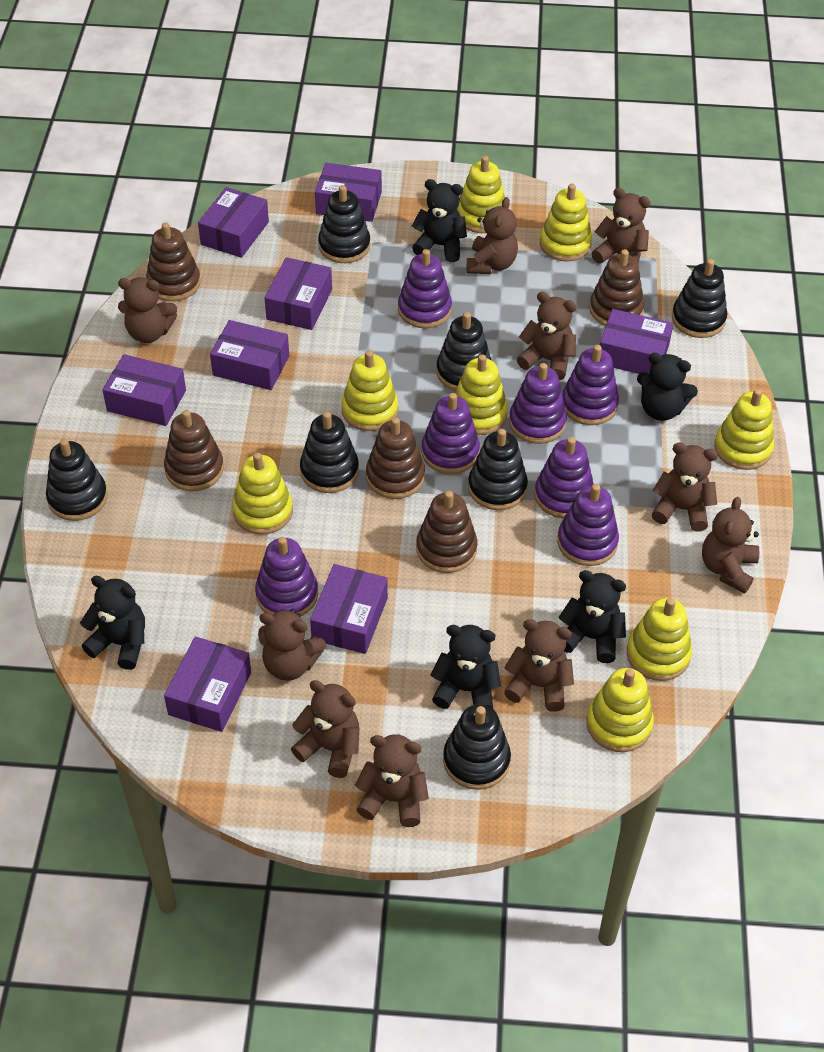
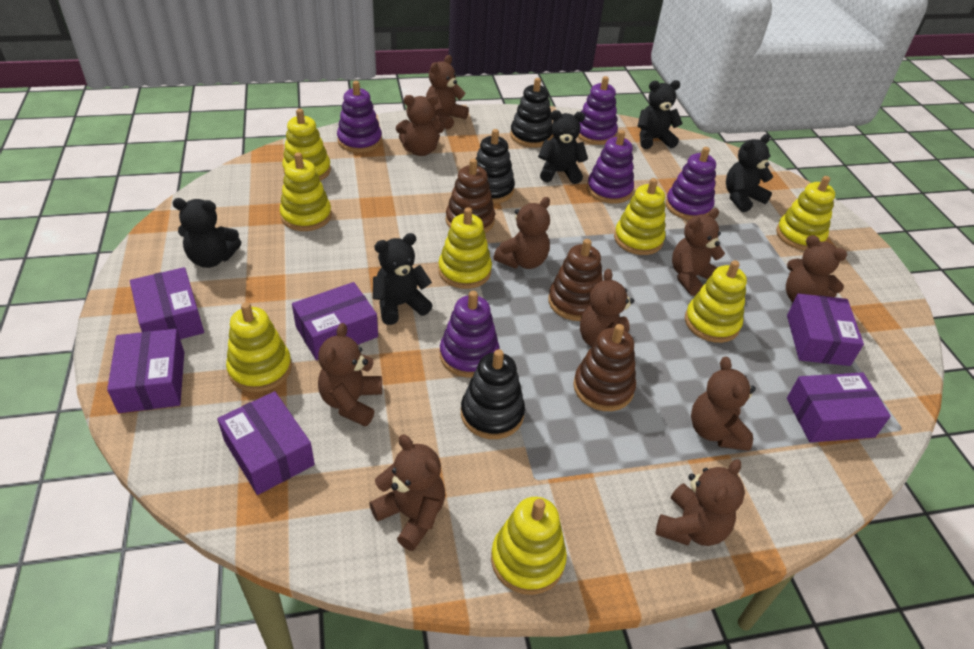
black stacking toy: 7 -> 3
brown stacking toy: 5 -> 3
purple box: 8 -> 6
purple stacking toy: 7 -> 5

